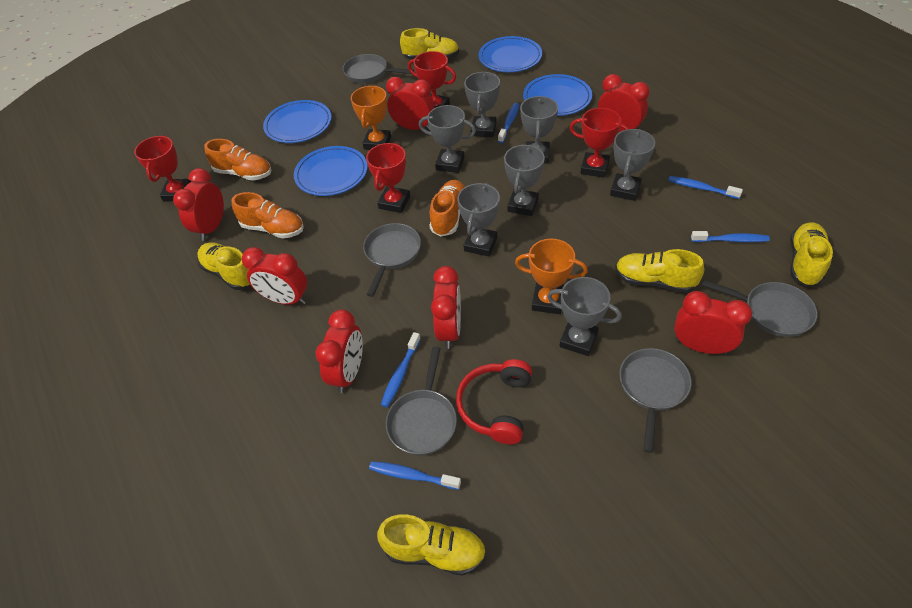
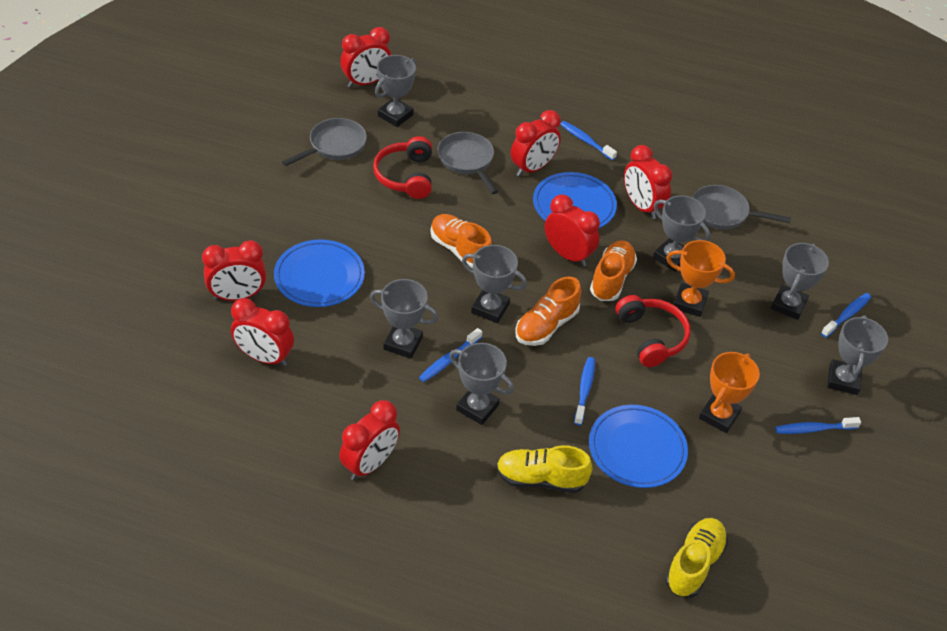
blue plate: 4 -> 3
grey pan: 5 -> 3
red headphones: 1 -> 2
red trophy: 4 -> 0
yellow shoe: 5 -> 2

